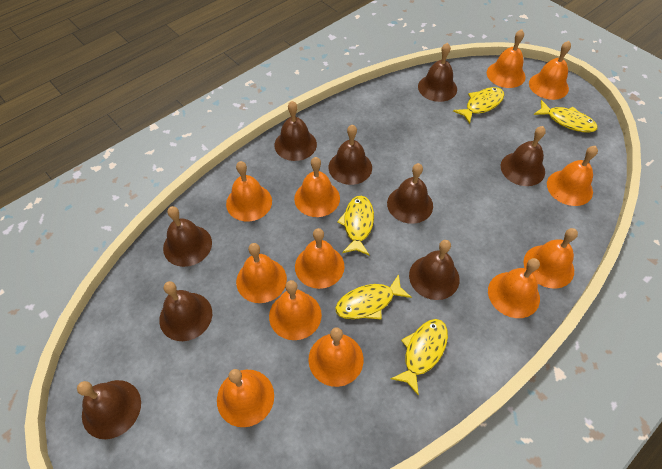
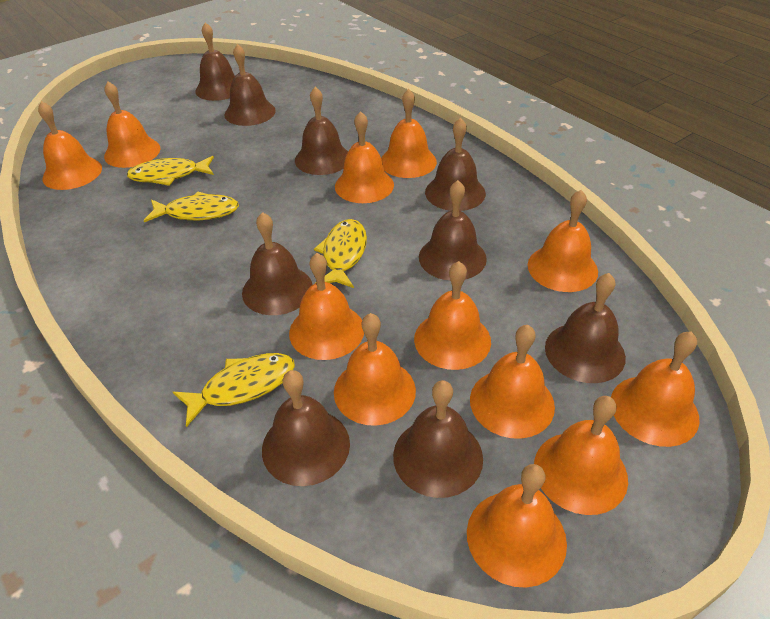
yellow fish: 5 -> 4

